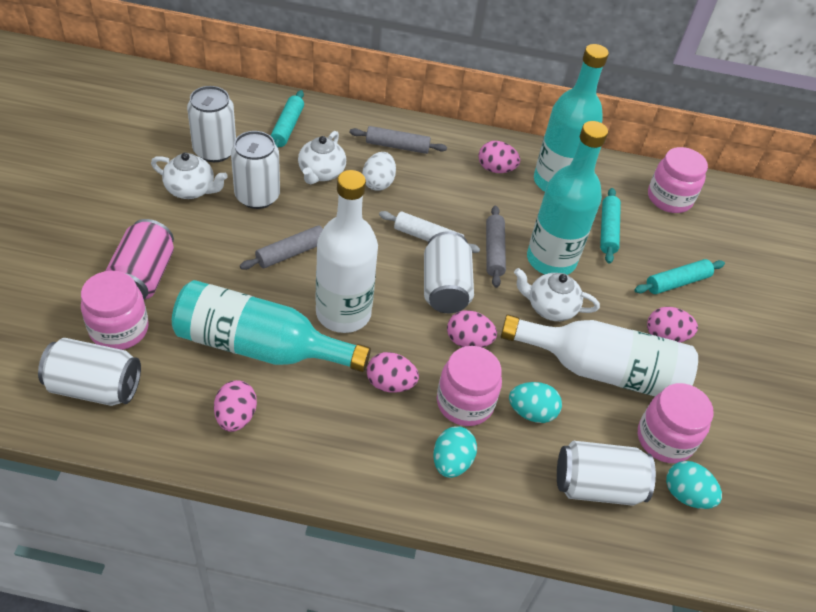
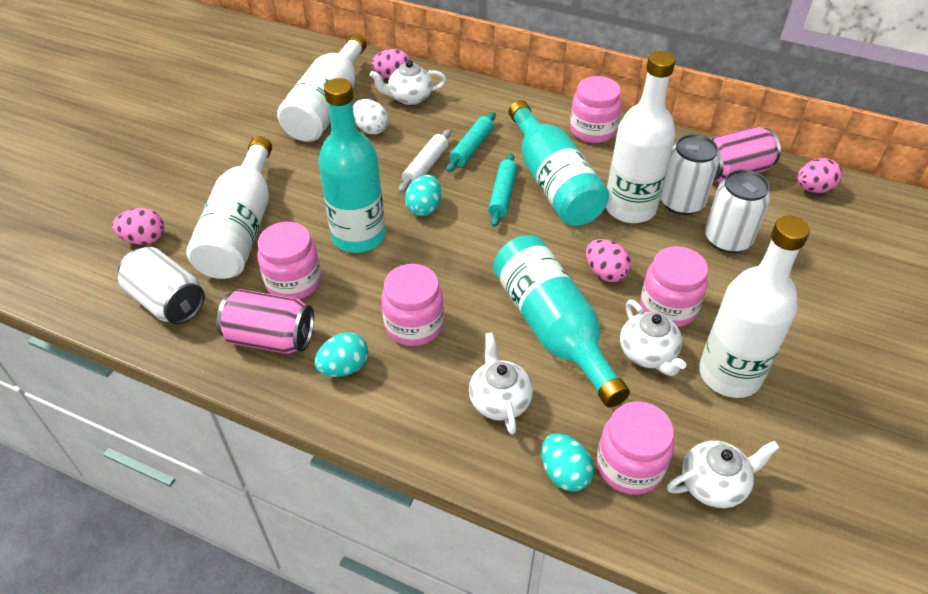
grey rolling pin: 3 -> 0
pink can: 1 -> 2
pink egg: 5 -> 4
pink jar: 4 -> 5
turquoise rolling pin: 3 -> 2
white bottle: 2 -> 4
white can: 5 -> 3
white teapot: 3 -> 4

